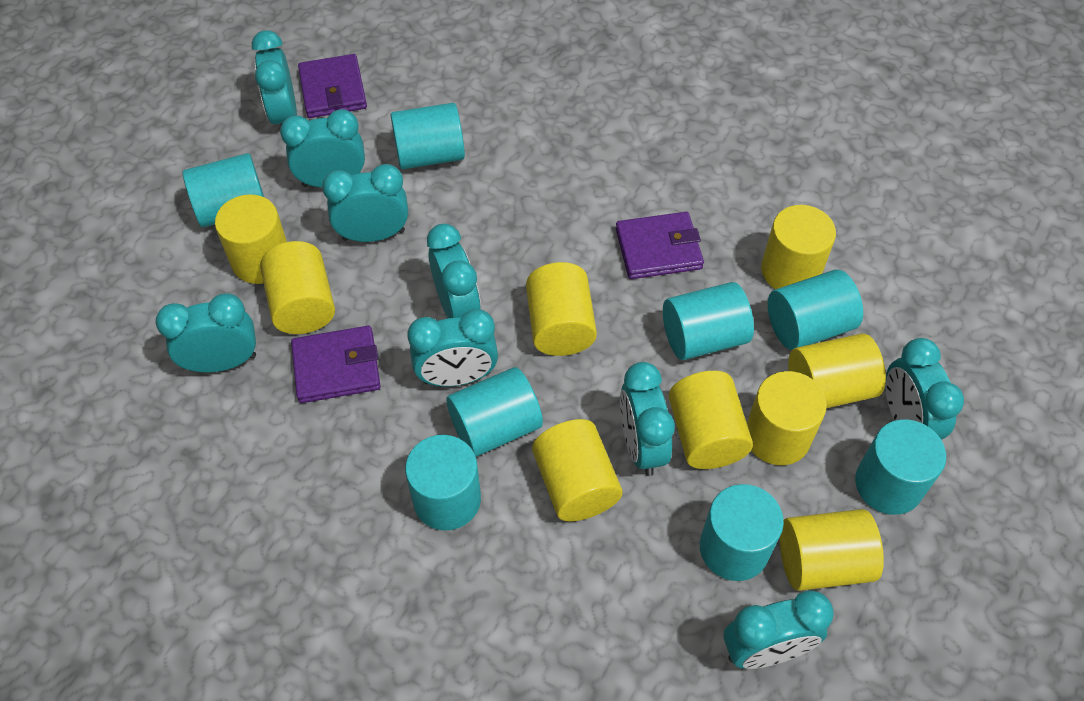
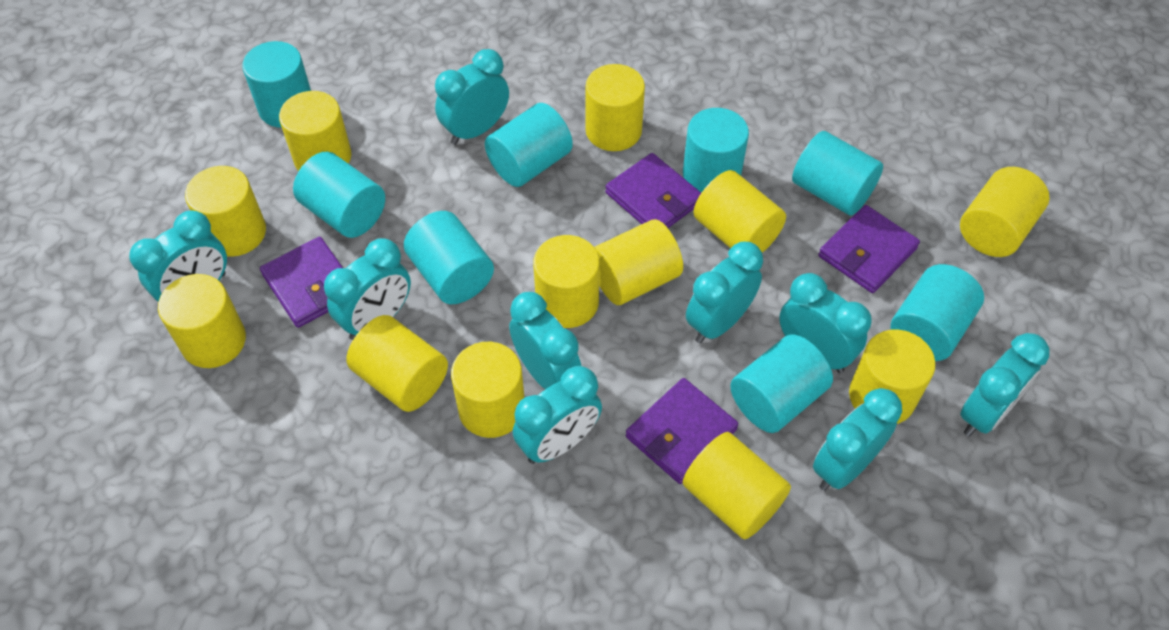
purple wallet: 3 -> 4
yellow cylinder: 9 -> 12

